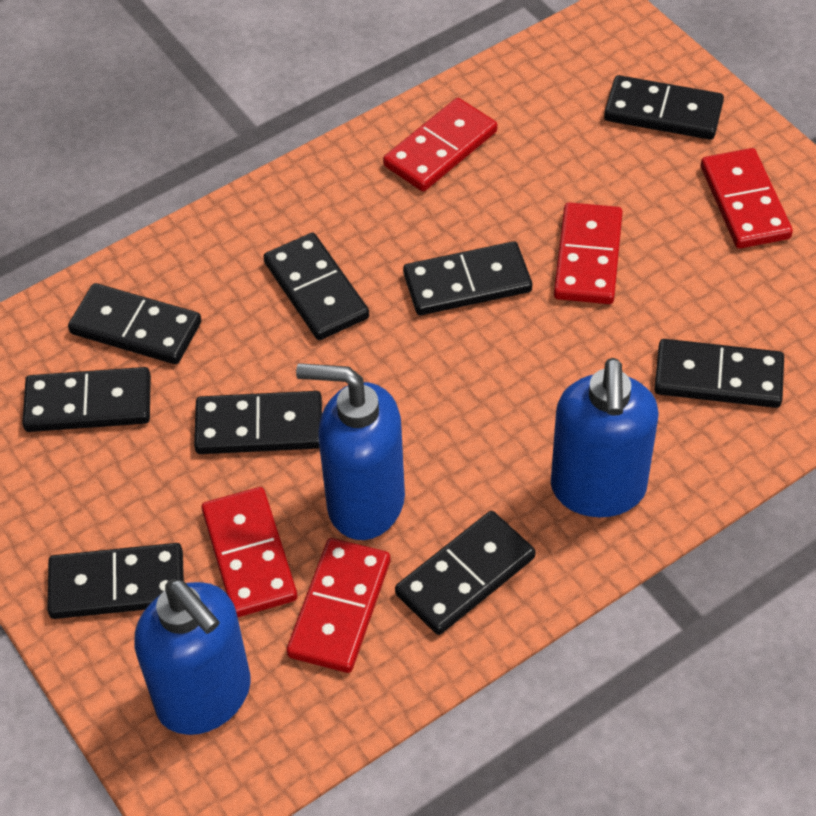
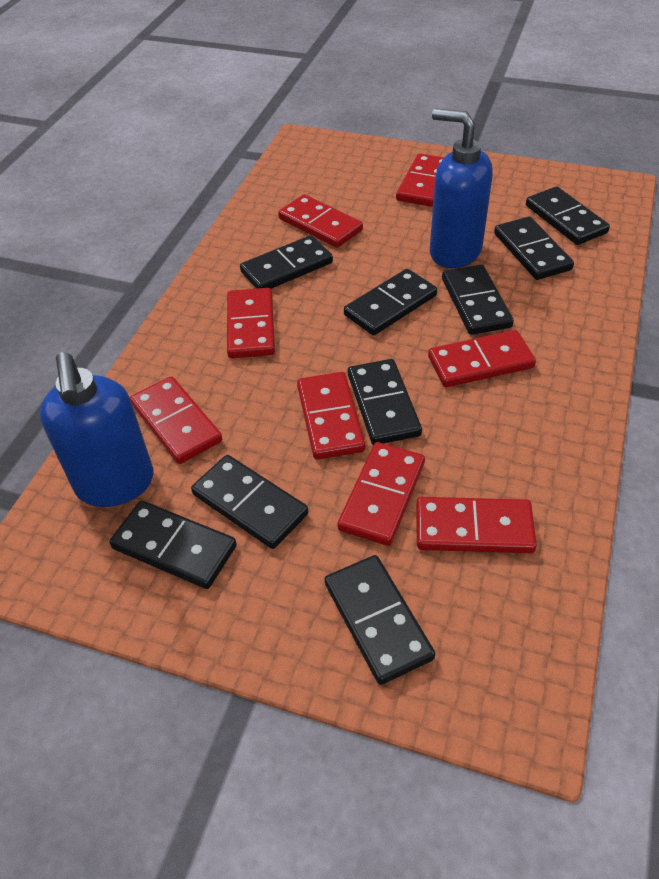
blue soap dispenser: 3 -> 2
red domino: 5 -> 8

